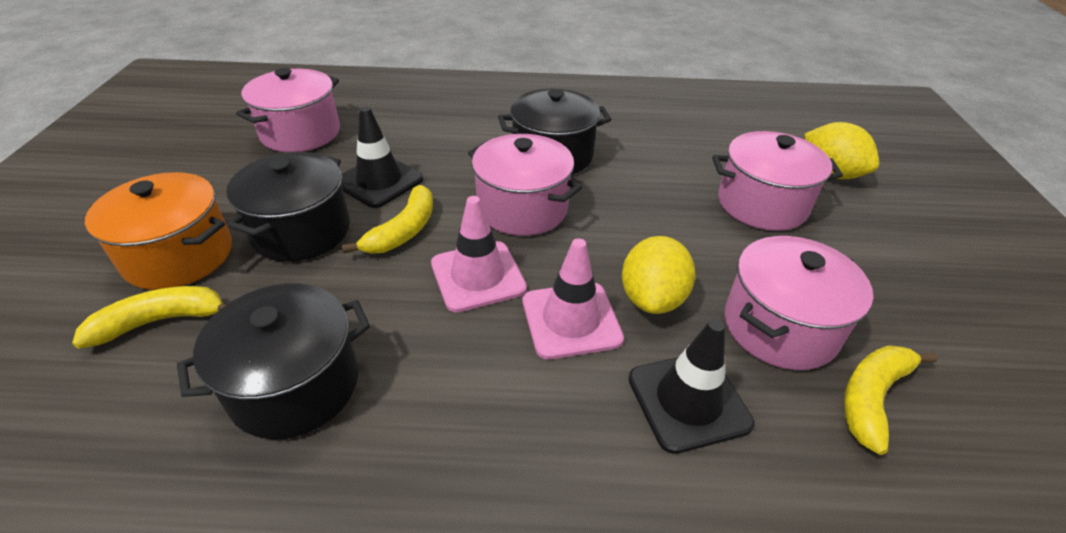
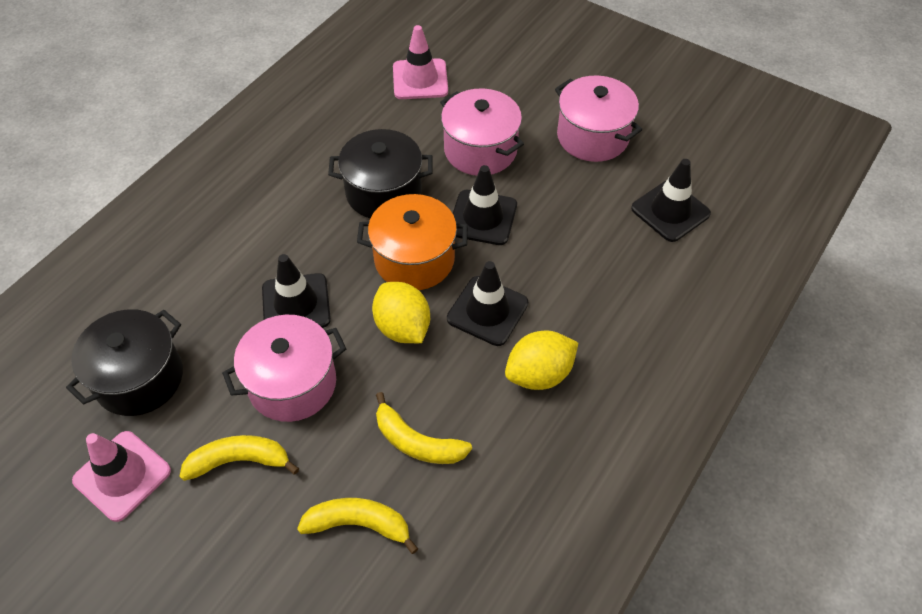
black pot: 3 -> 2
black traffic cone: 2 -> 4
pink pot: 4 -> 3

